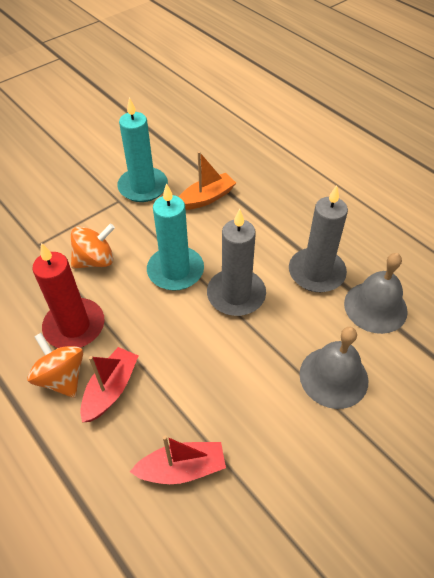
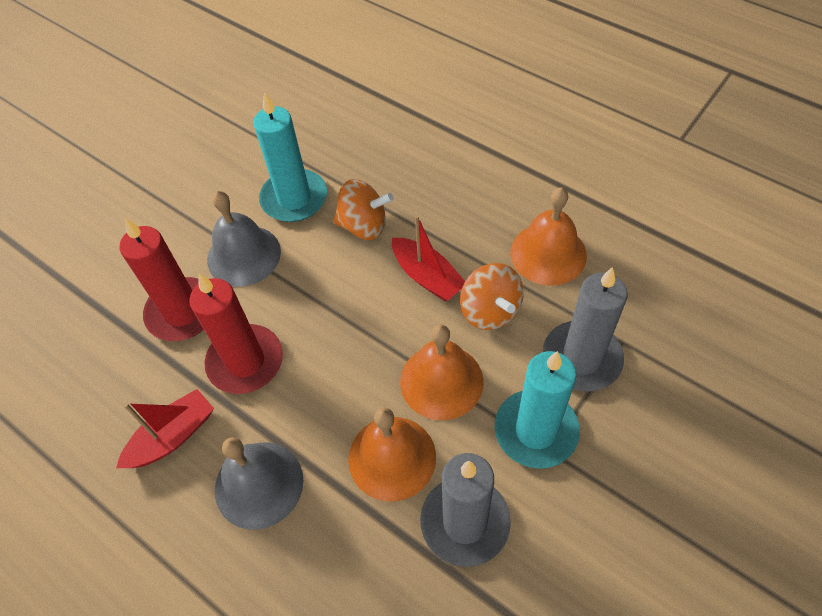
orange bell: 0 -> 3
orange boat: 1 -> 0
red candle: 1 -> 2

